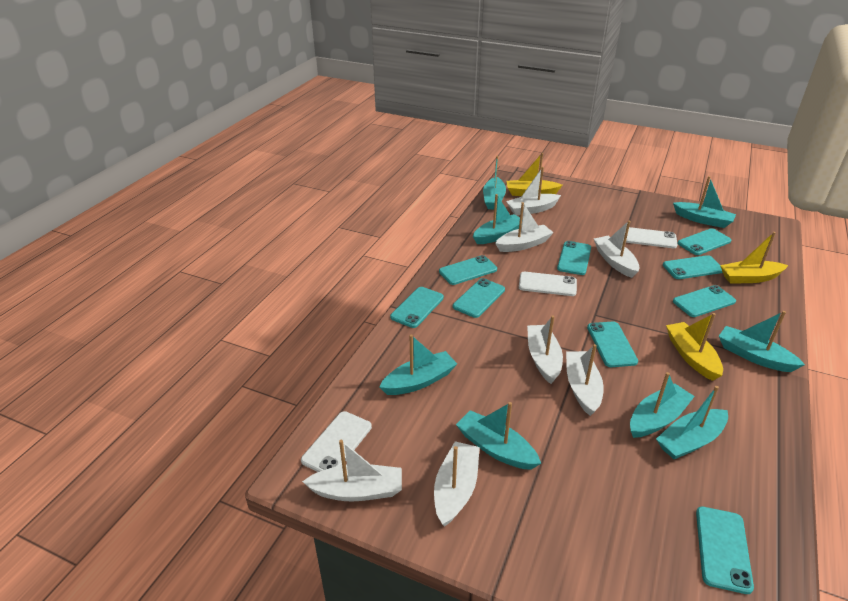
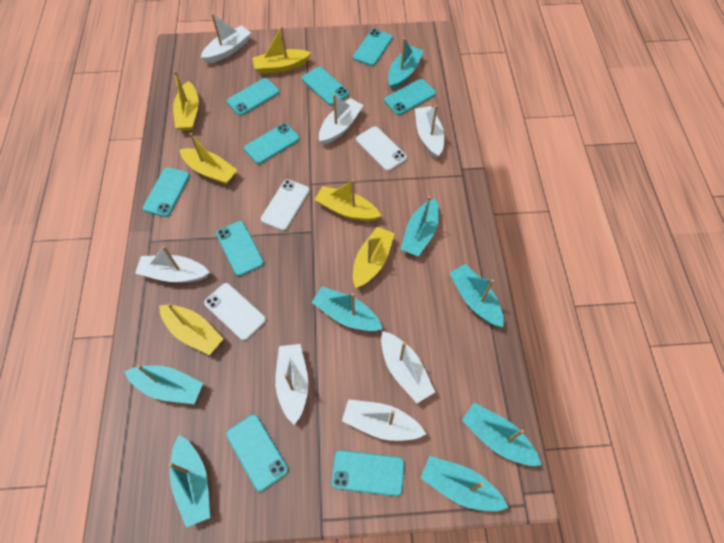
yellow boat: 3 -> 6

